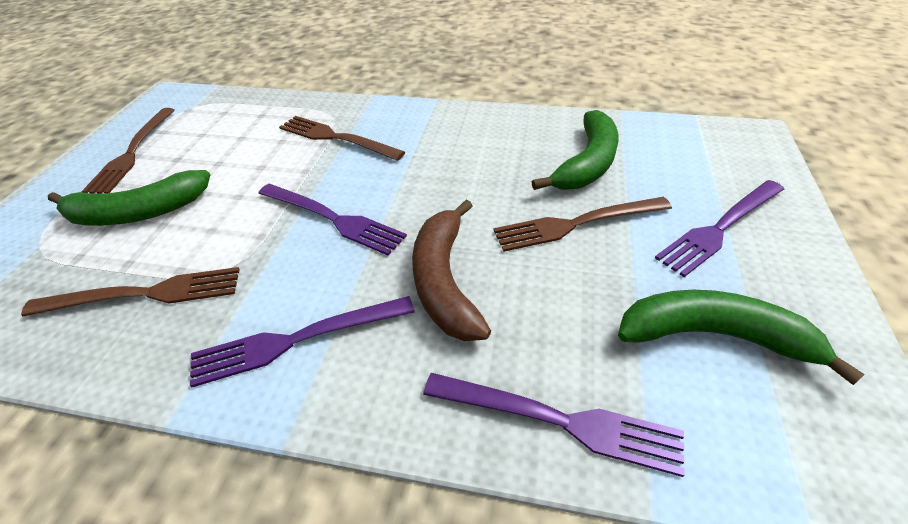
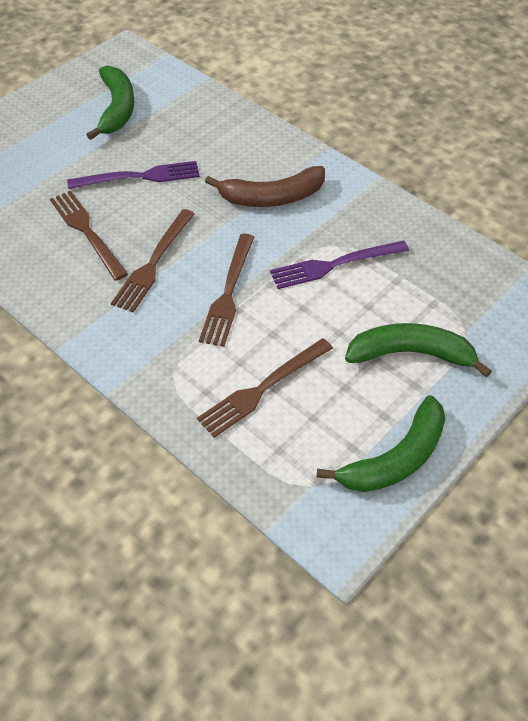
purple fork: 4 -> 2

